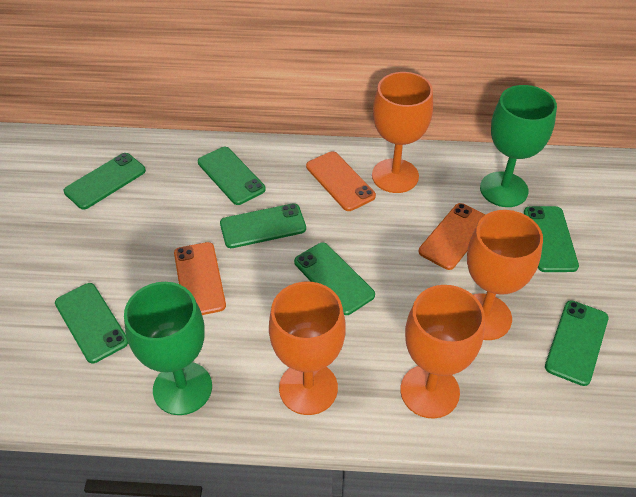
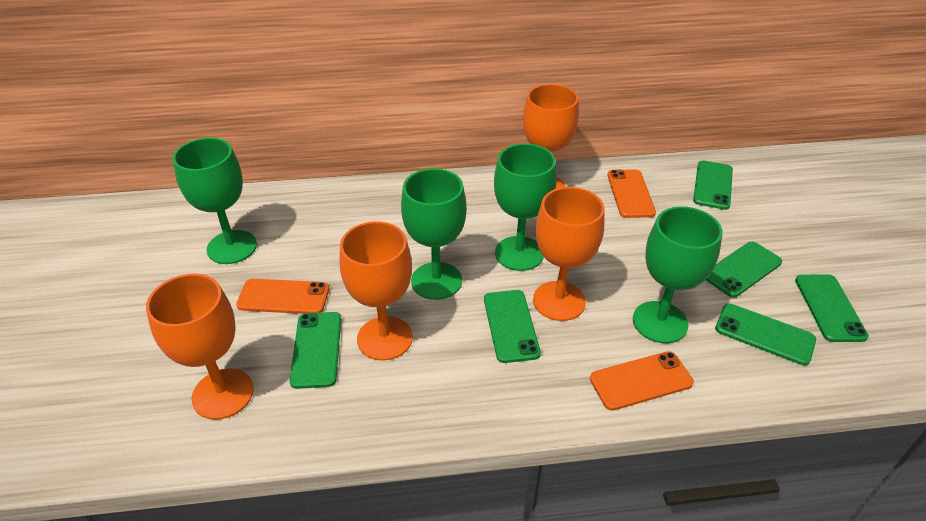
green goblet: 2 -> 4
green phone: 7 -> 6

